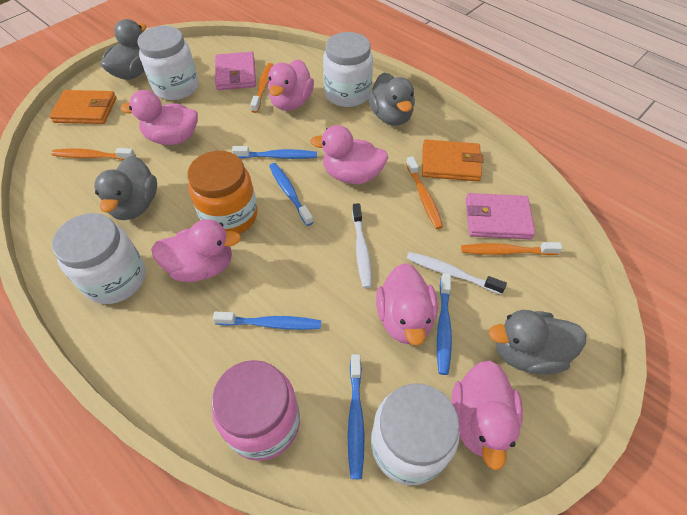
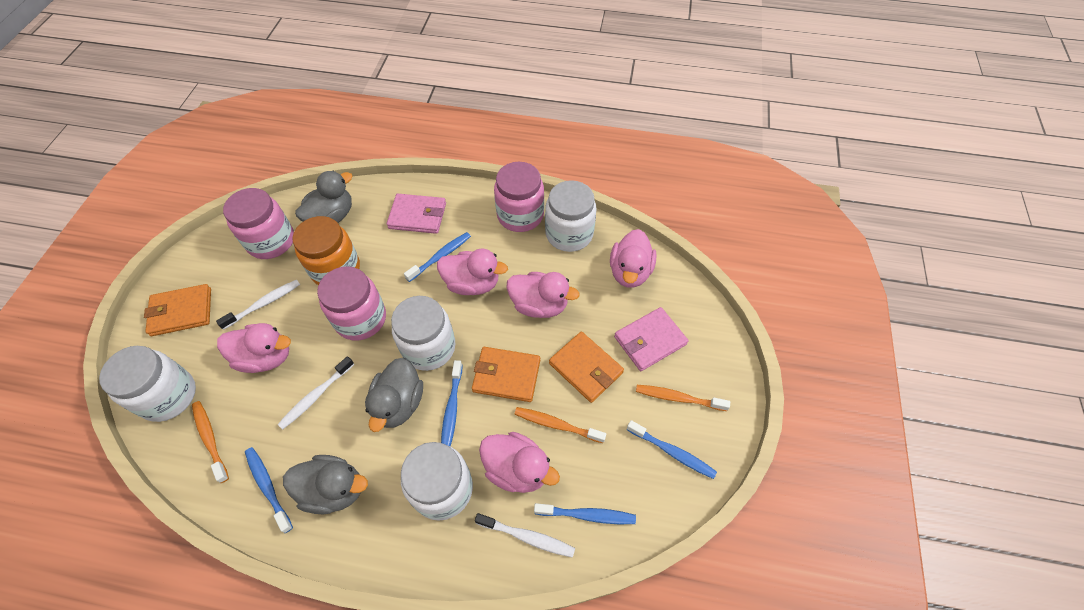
grey duck: 4 -> 3
orange toothbrush: 4 -> 3
orange wallet: 2 -> 3
pink duck: 6 -> 5
pink jar: 1 -> 3
white toothbrush: 2 -> 3

